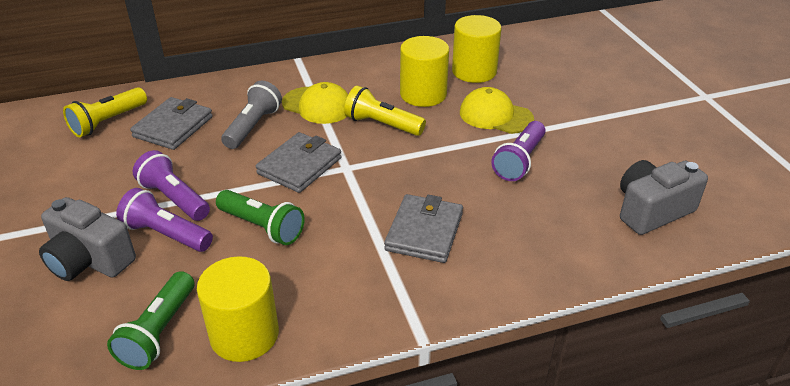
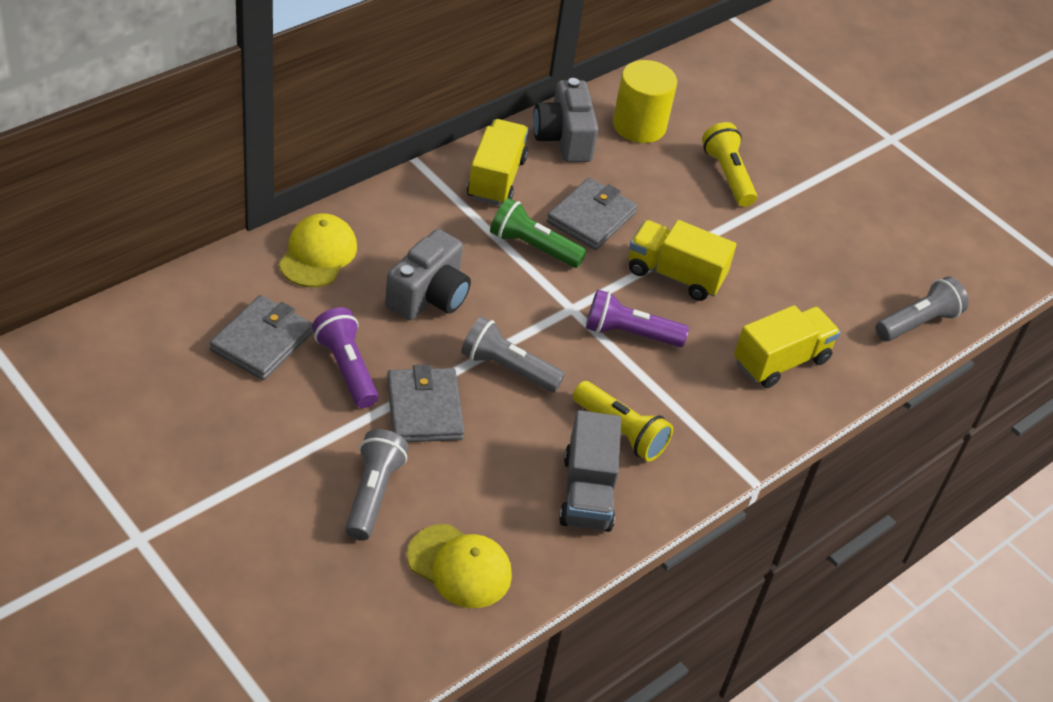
green flashlight: 2 -> 1
grey flashlight: 1 -> 3
grey truck: 0 -> 1
purple flashlight: 3 -> 2
yellow cylinder: 3 -> 1
yellow truck: 0 -> 3

